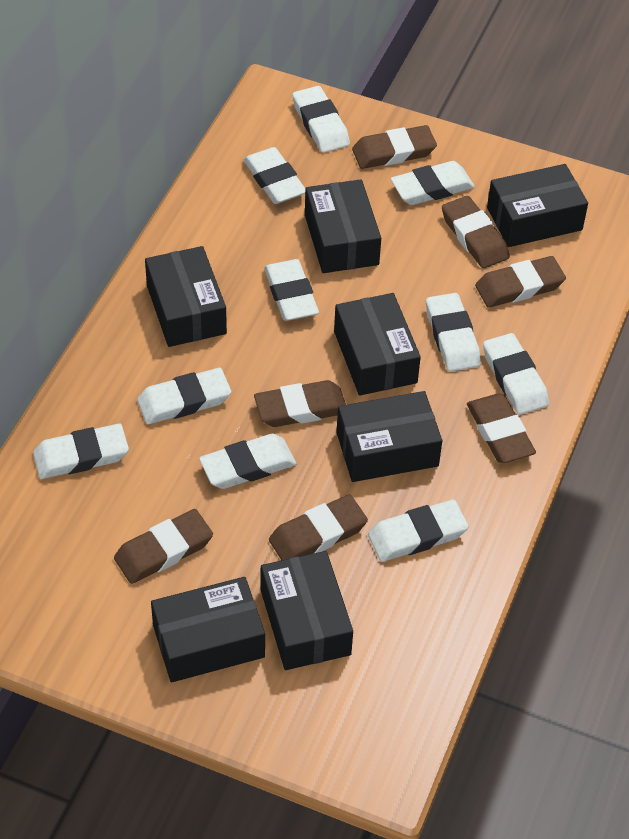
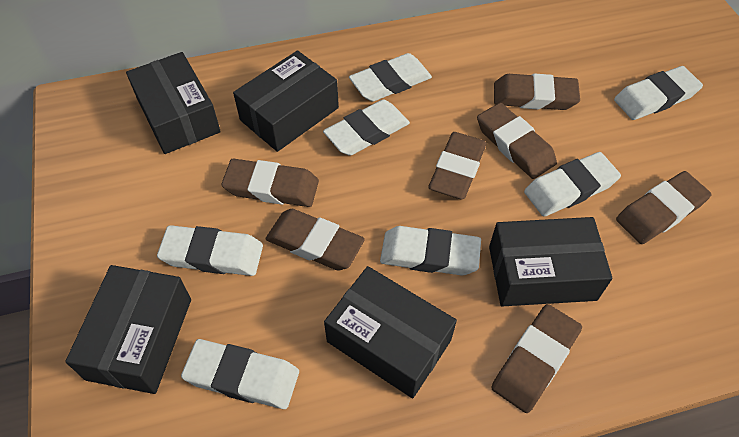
black box: 7 -> 5
white eraser: 10 -> 7

